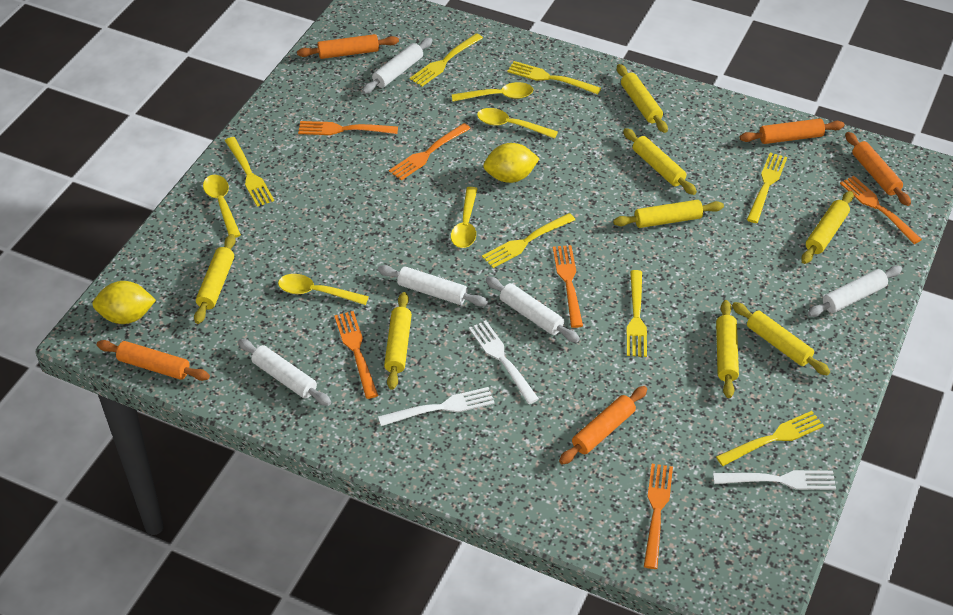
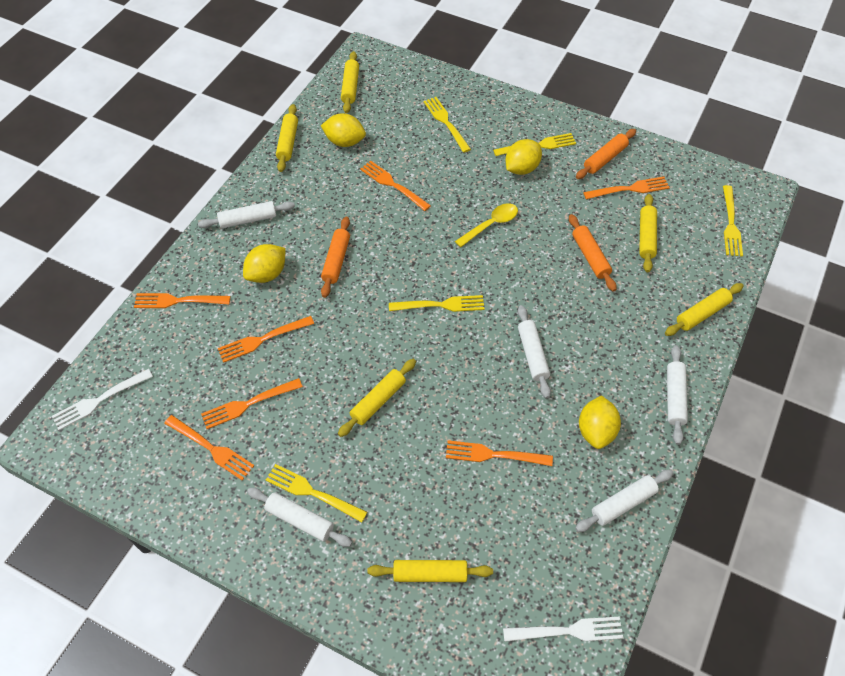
orange fork: 6 -> 7
orange rolling pin: 5 -> 3
white fork: 3 -> 2
yellow fork: 7 -> 5
yellow lemon: 2 -> 4
yellow rolling pin: 8 -> 6
yellow spoon: 5 -> 1

